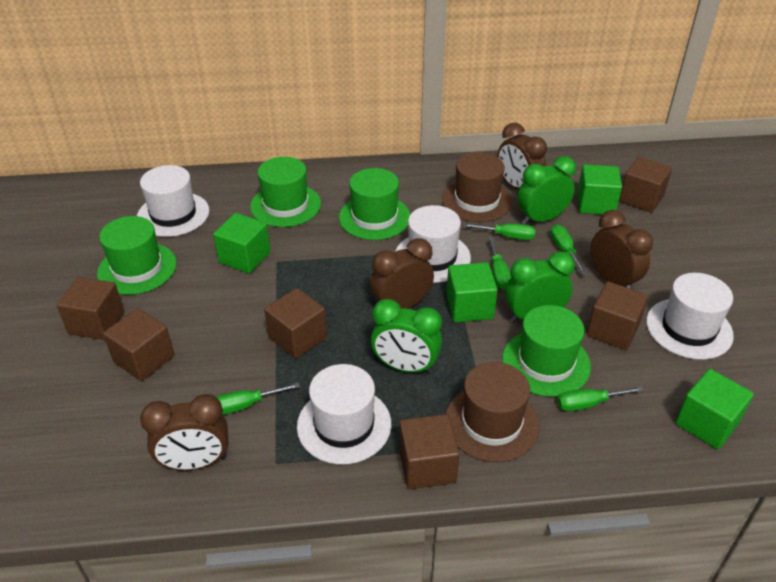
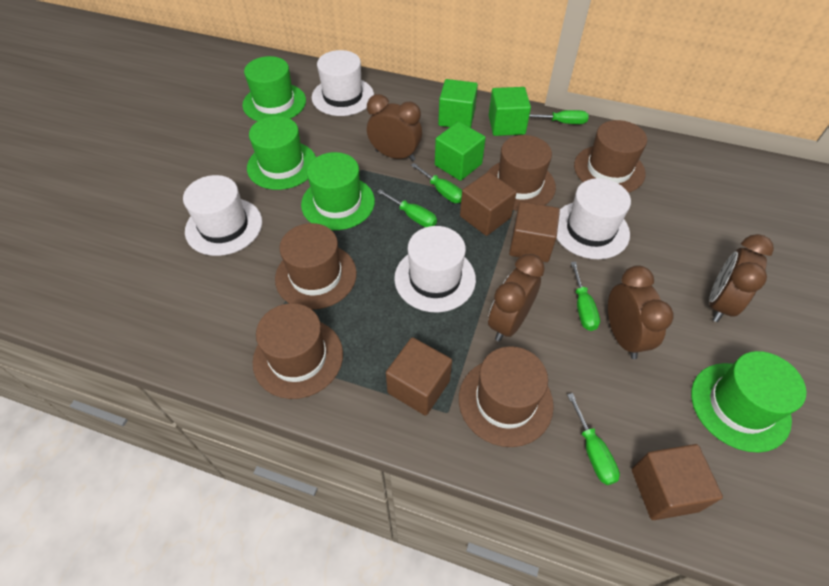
brown cube: 6 -> 4
brown hat: 2 -> 5
green clock: 3 -> 0
green cube: 4 -> 3

